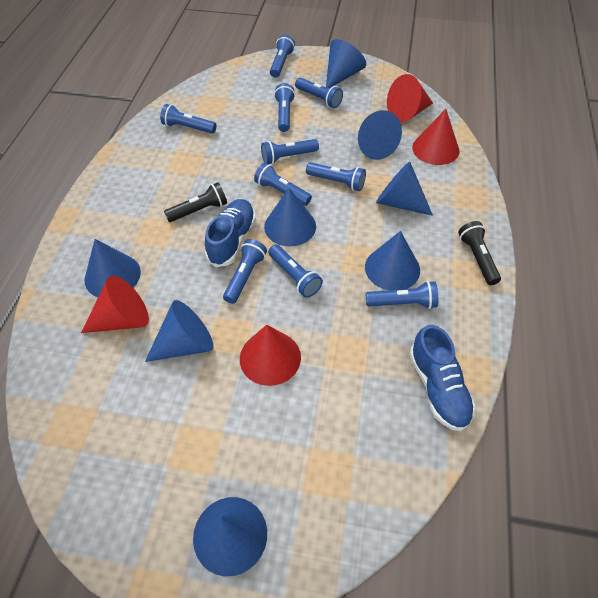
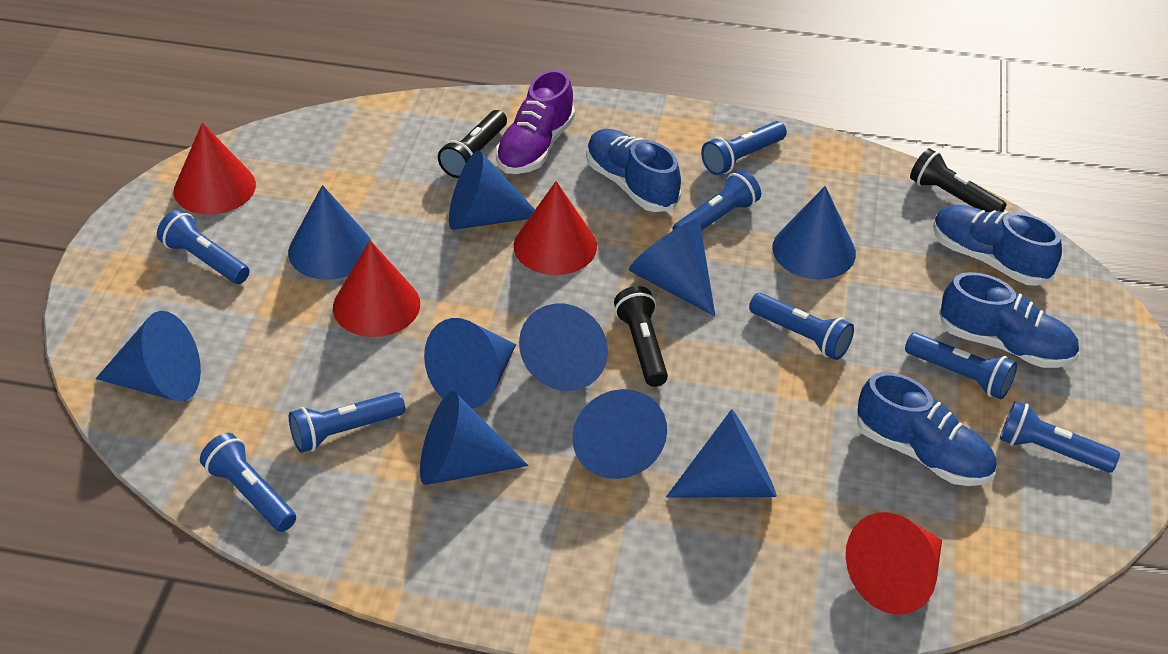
black flashlight: 2 -> 3
blue cone: 8 -> 10
blue flashlight: 10 -> 8
blue shoe: 2 -> 4
purple shoe: 0 -> 1

